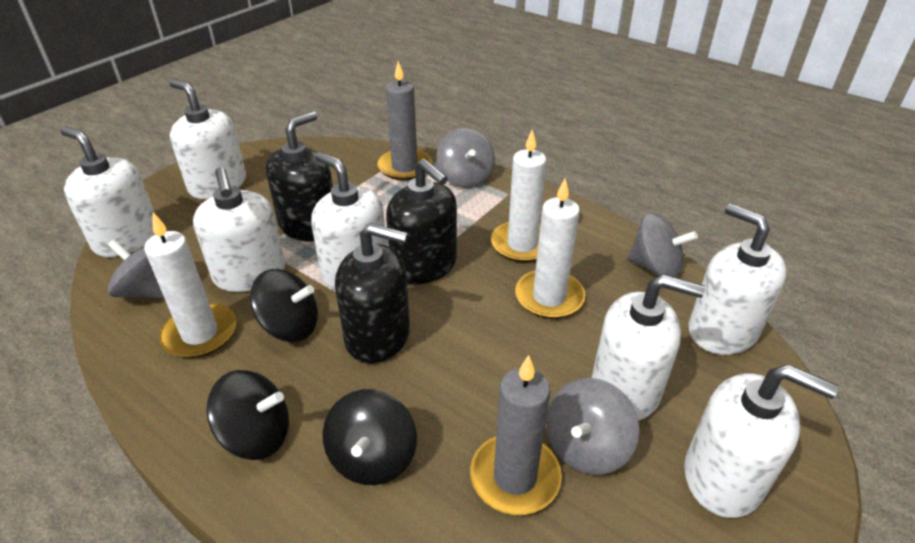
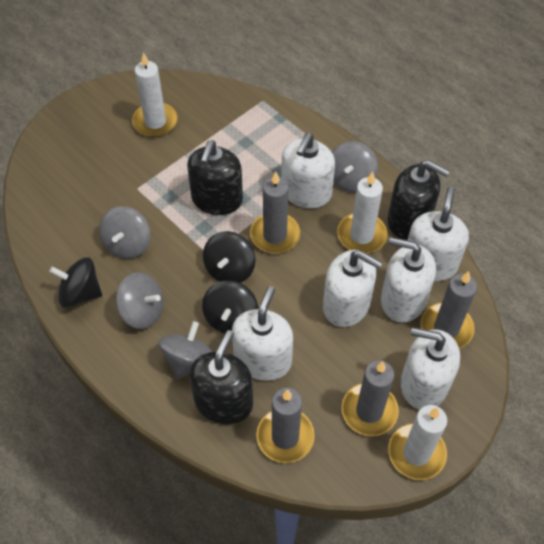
grey candle: 2 -> 4
white soap dispenser: 7 -> 6

